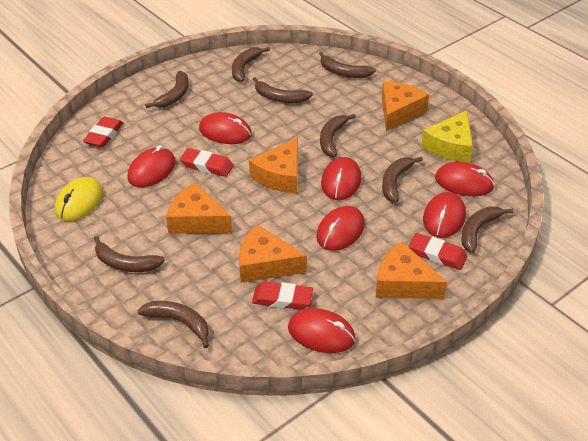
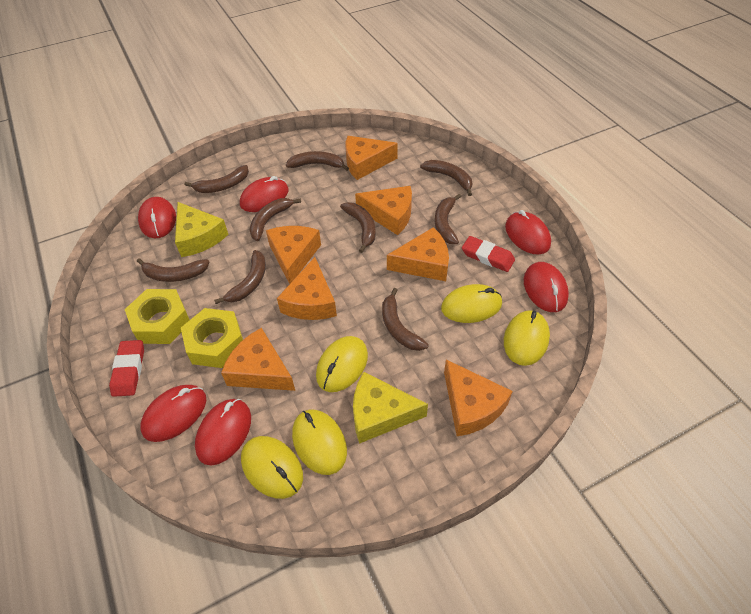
orange cheese: 5 -> 7
red eraser: 4 -> 2
red mouse: 7 -> 6
yellow cheese: 1 -> 2
yellow mouse: 1 -> 5
yellow nut: 0 -> 2

